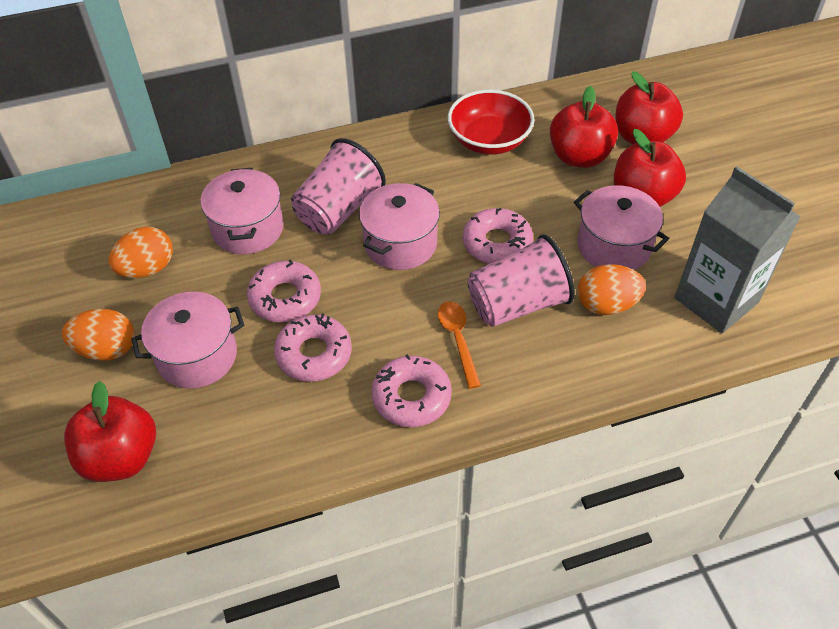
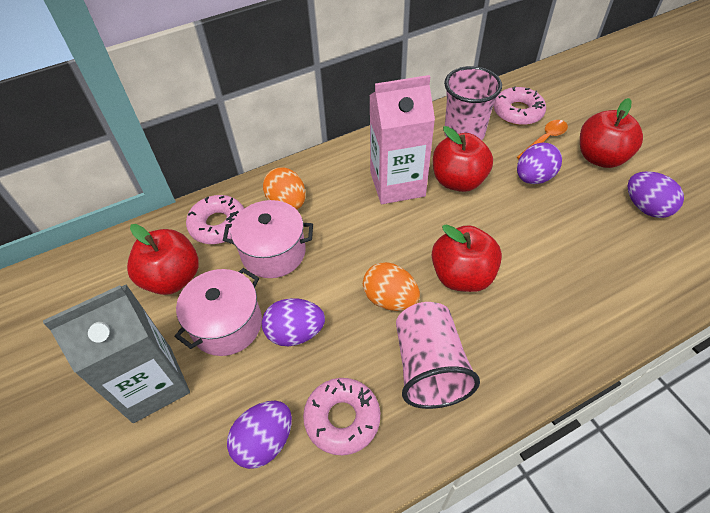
orange egg: 3 -> 2
pink carton: 0 -> 1
pink donut: 4 -> 3
pink pot: 4 -> 2
purple egg: 0 -> 4
red bowl: 1 -> 0

